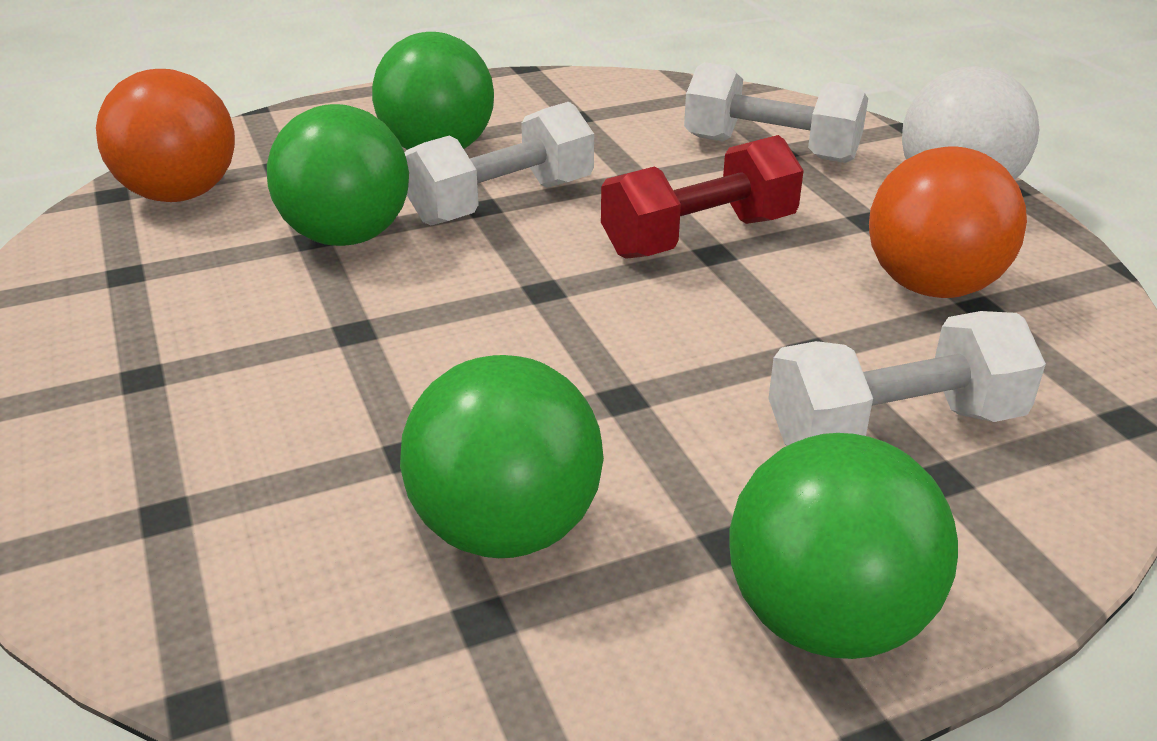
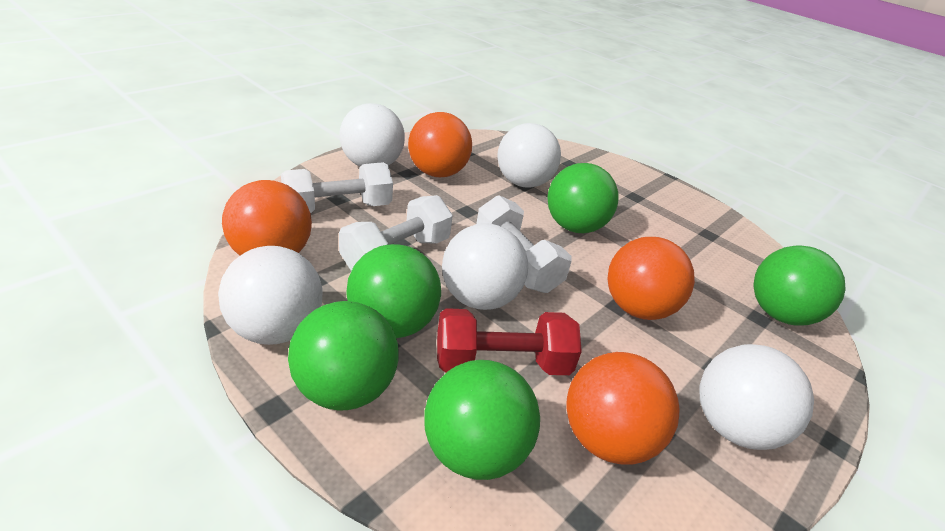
green ball: 4 -> 5
orange ball: 2 -> 4
white ball: 1 -> 5

